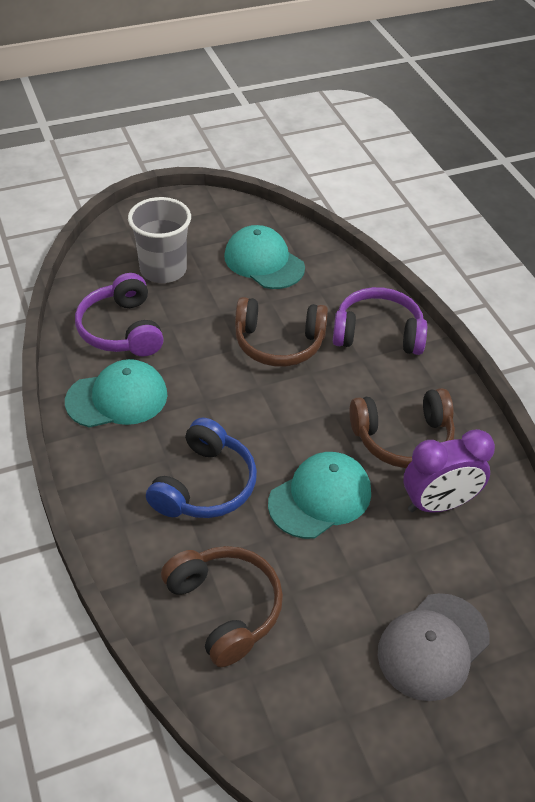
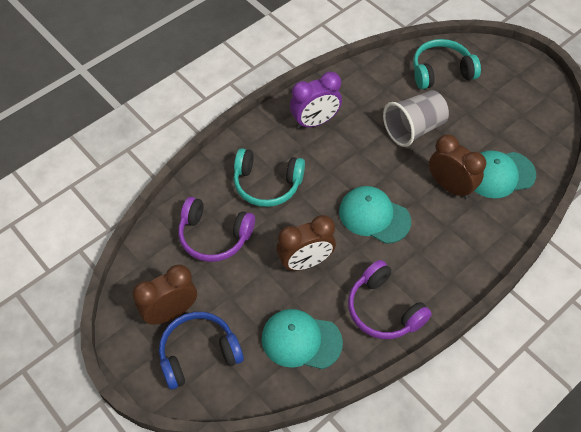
brown clock: 0 -> 3
brown headphones: 3 -> 0
grey cap: 1 -> 0
turquoise headphones: 0 -> 2

